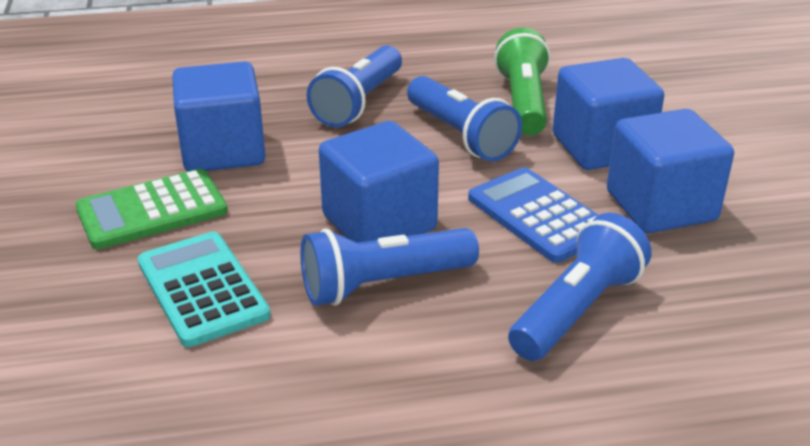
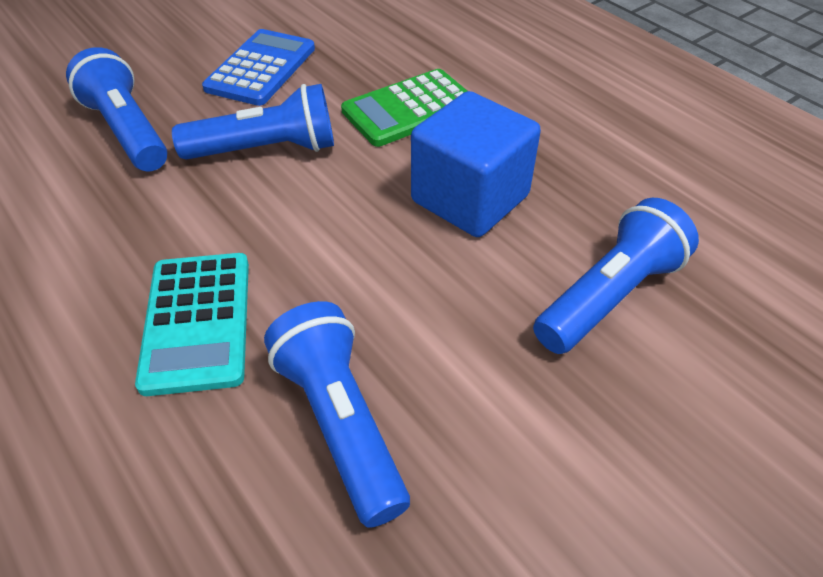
blue cube: 4 -> 1
green flashlight: 1 -> 0

